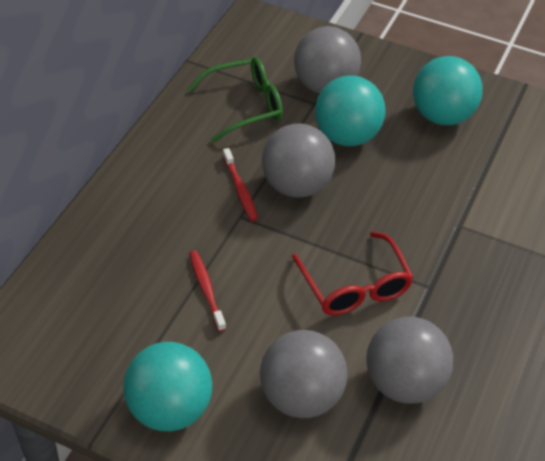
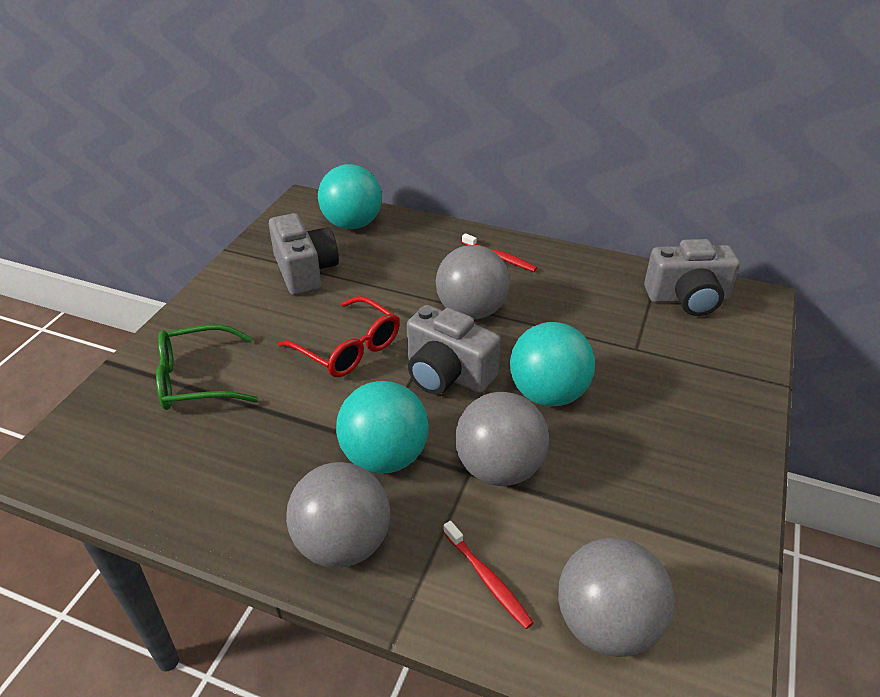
grey camera: 0 -> 3

